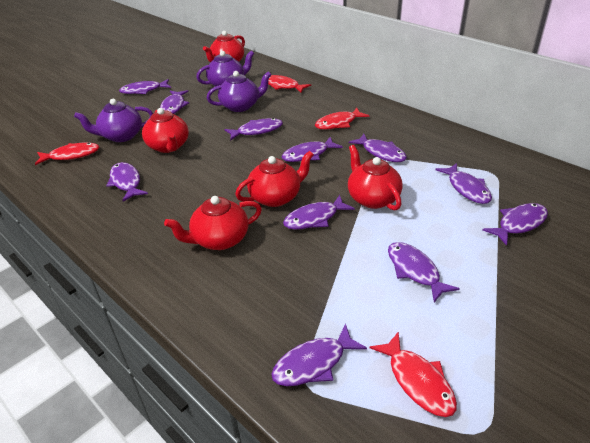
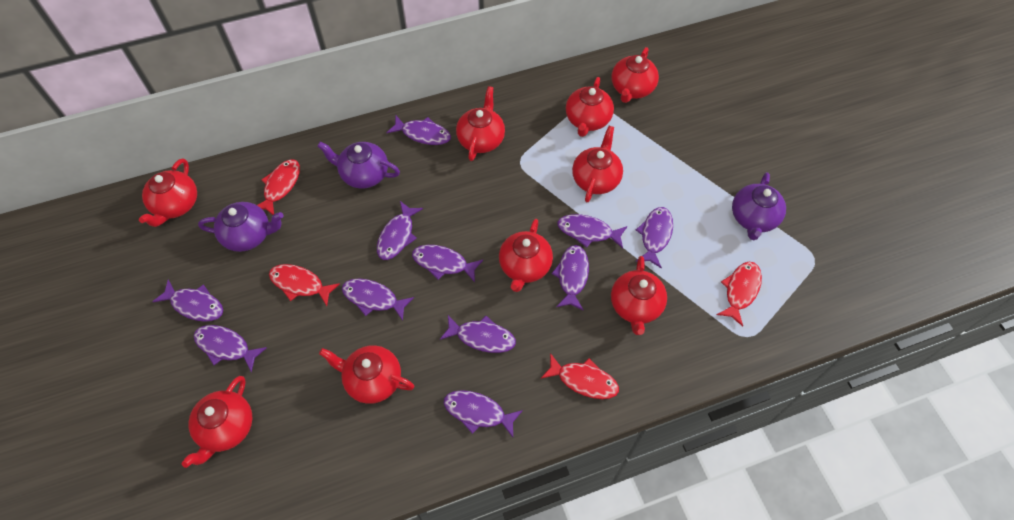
red teapot: 5 -> 9

